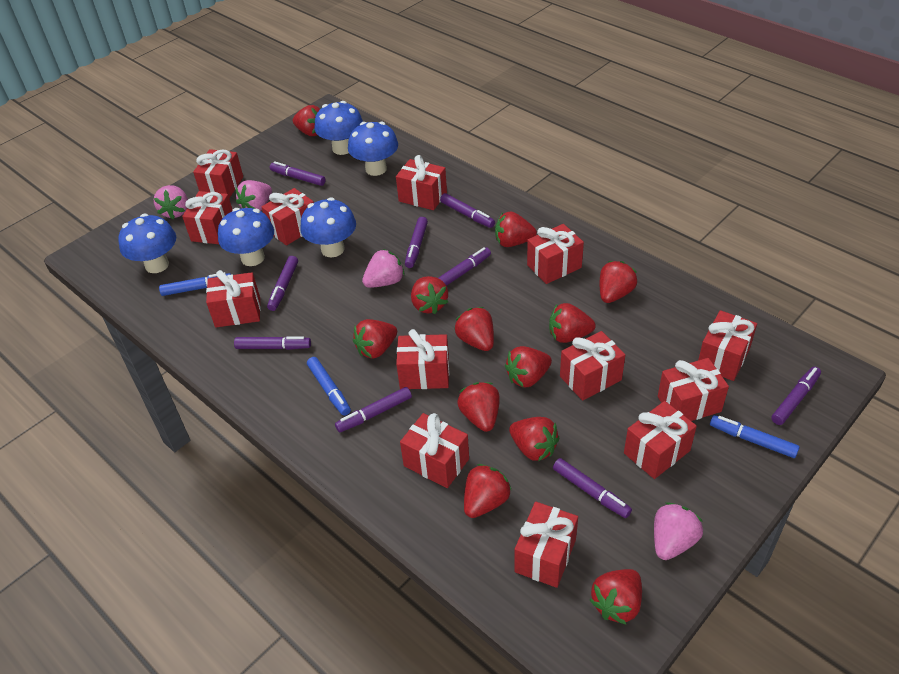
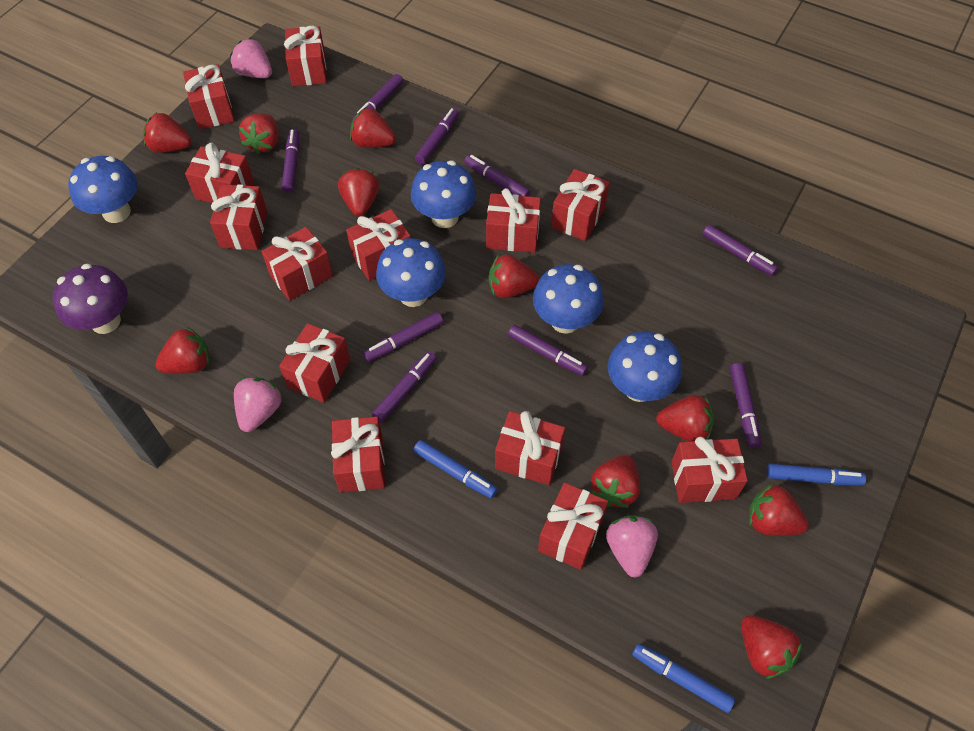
pink strawberry: 4 -> 3
purple mushroom: 0 -> 1
red strawberry: 12 -> 10

